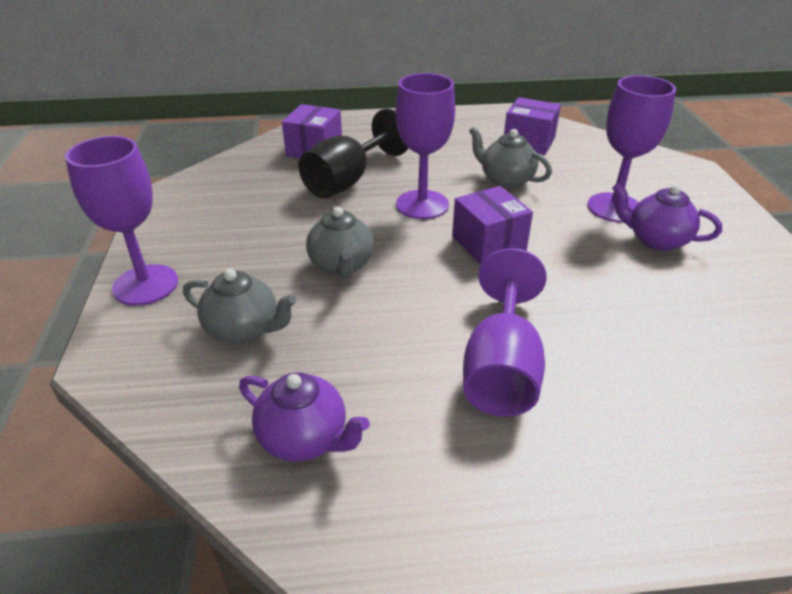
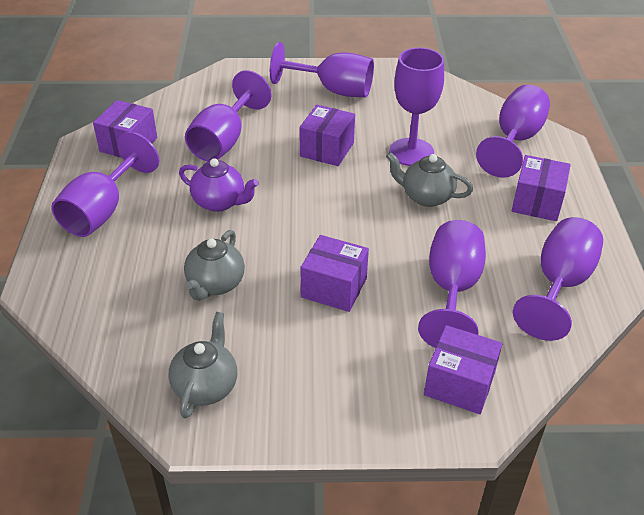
black goblet: 1 -> 0
purple box: 3 -> 5
purple goblet: 4 -> 7
purple teapot: 2 -> 1

